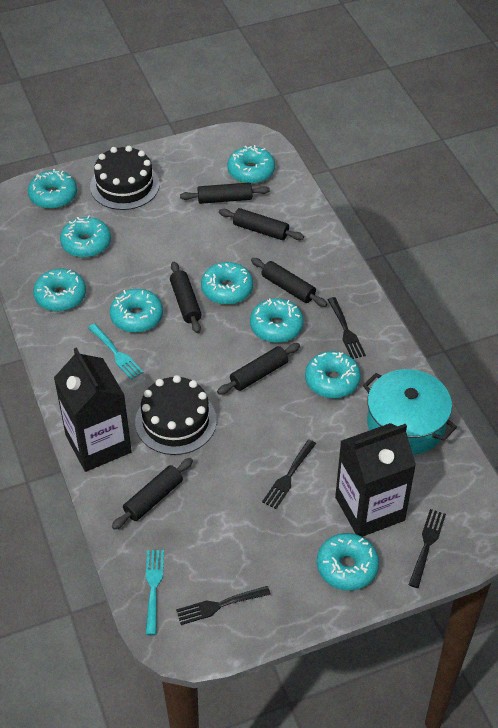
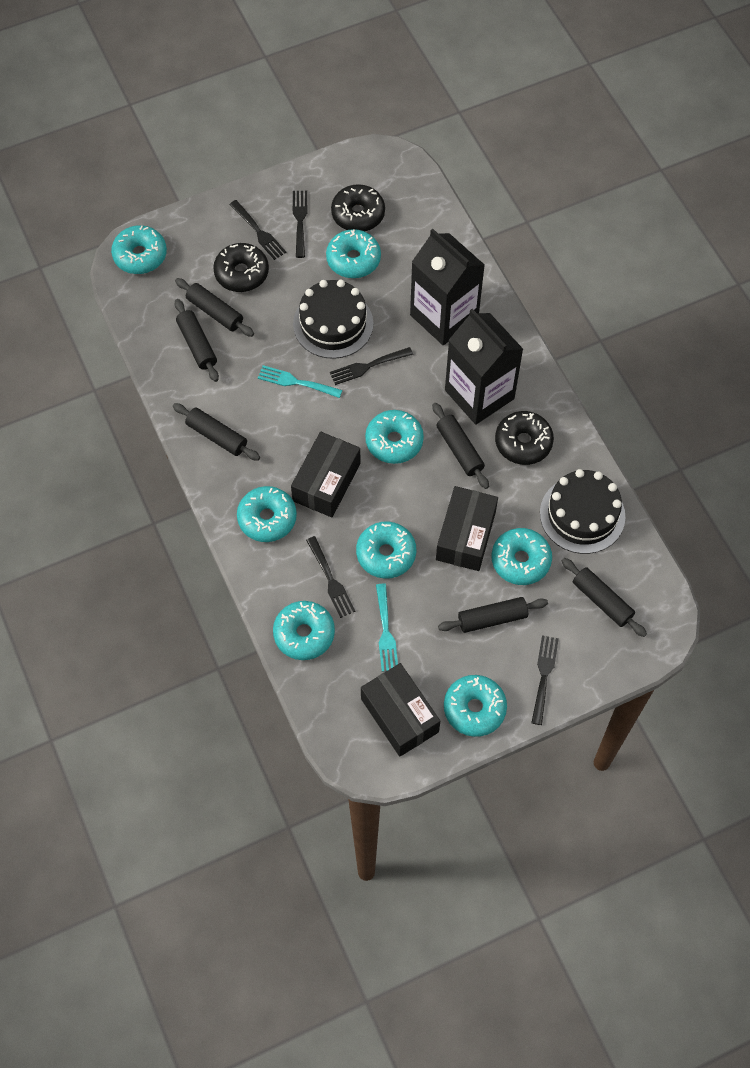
black box: 0 -> 3
black donut: 0 -> 3
black fork: 4 -> 5
turquoise donut: 9 -> 8
turquoise pot: 1 -> 0

